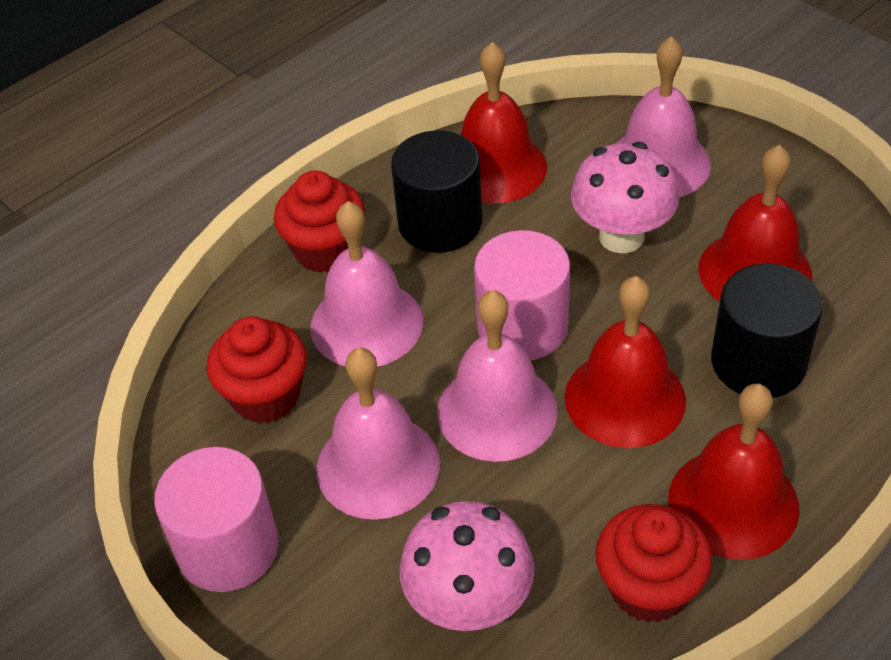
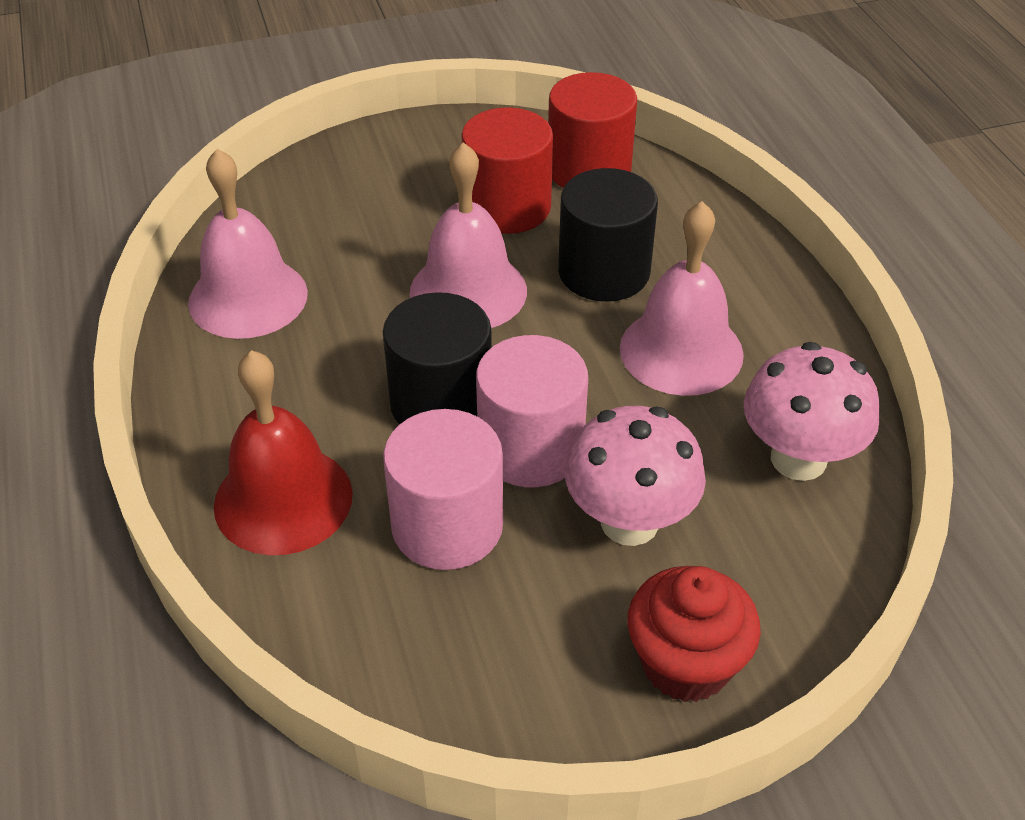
pink bell: 4 -> 3
red bell: 4 -> 1
red cupcake: 3 -> 1
red cylinder: 0 -> 2

